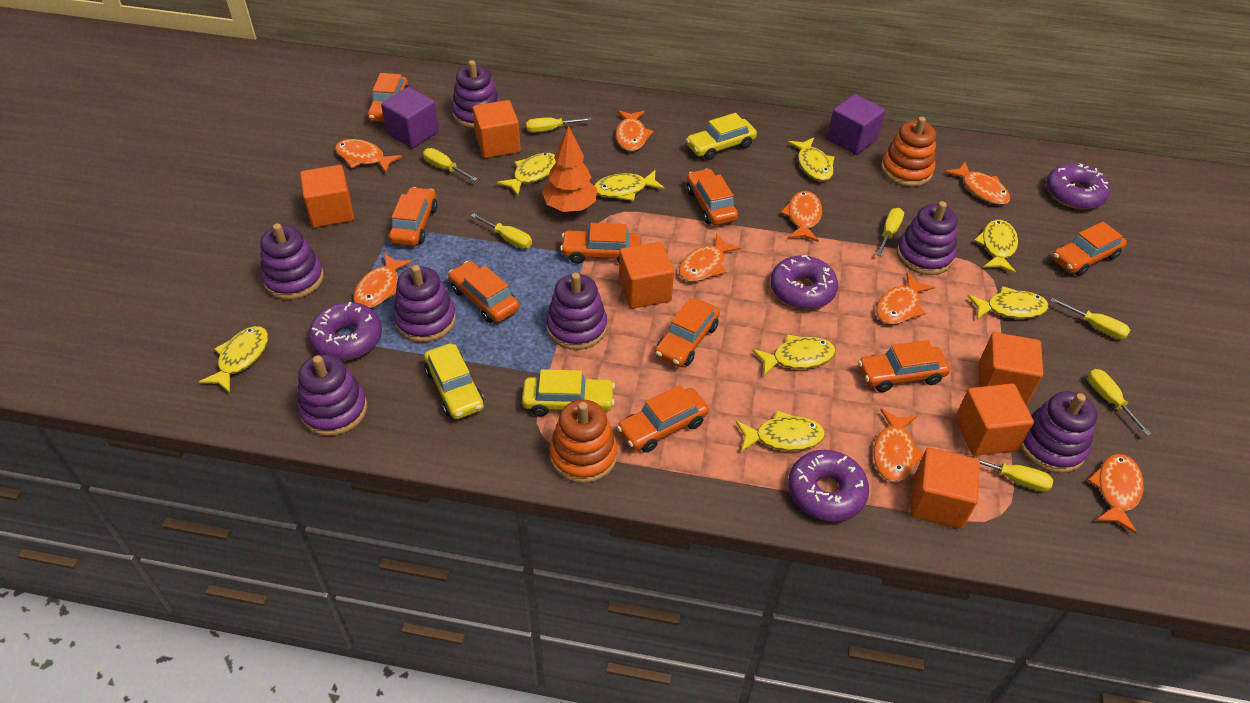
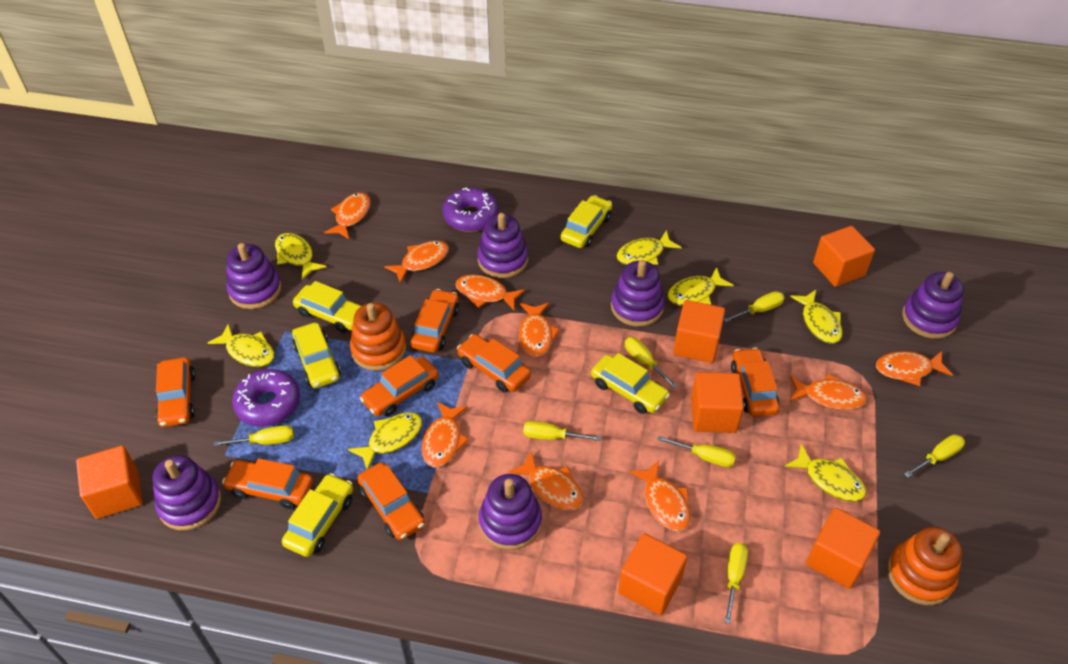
orange car: 9 -> 7
orange tree: 1 -> 0
purple cube: 2 -> 0
purple donut: 4 -> 2
purple stacking toy: 7 -> 6
yellow car: 3 -> 5
yellow fish: 8 -> 7

